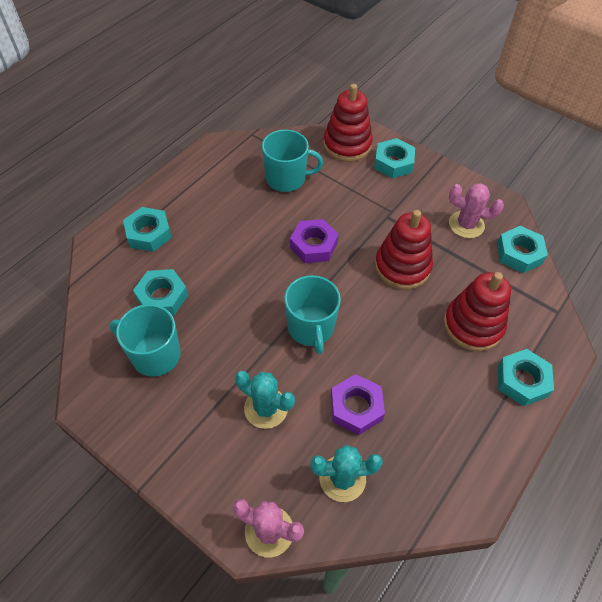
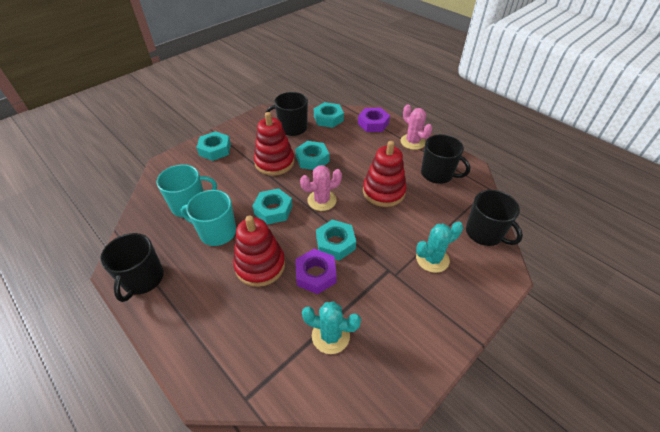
black mug: 0 -> 4
turquoise mug: 3 -> 2

